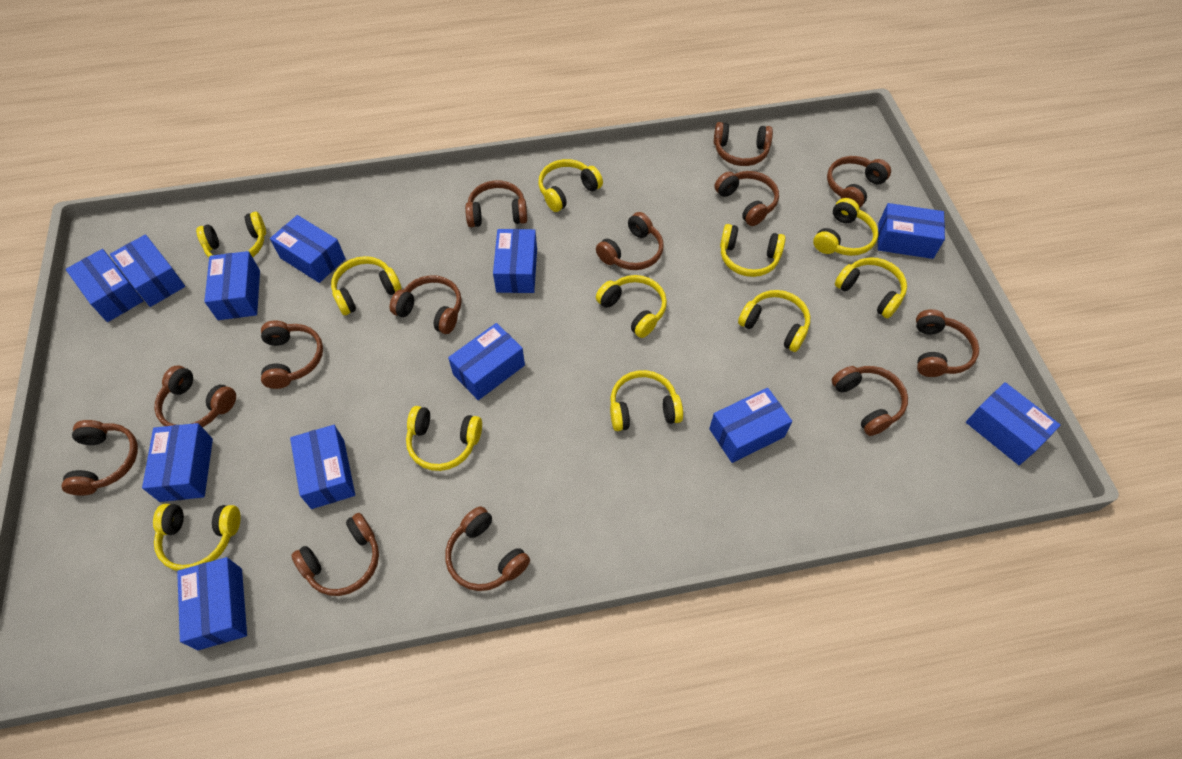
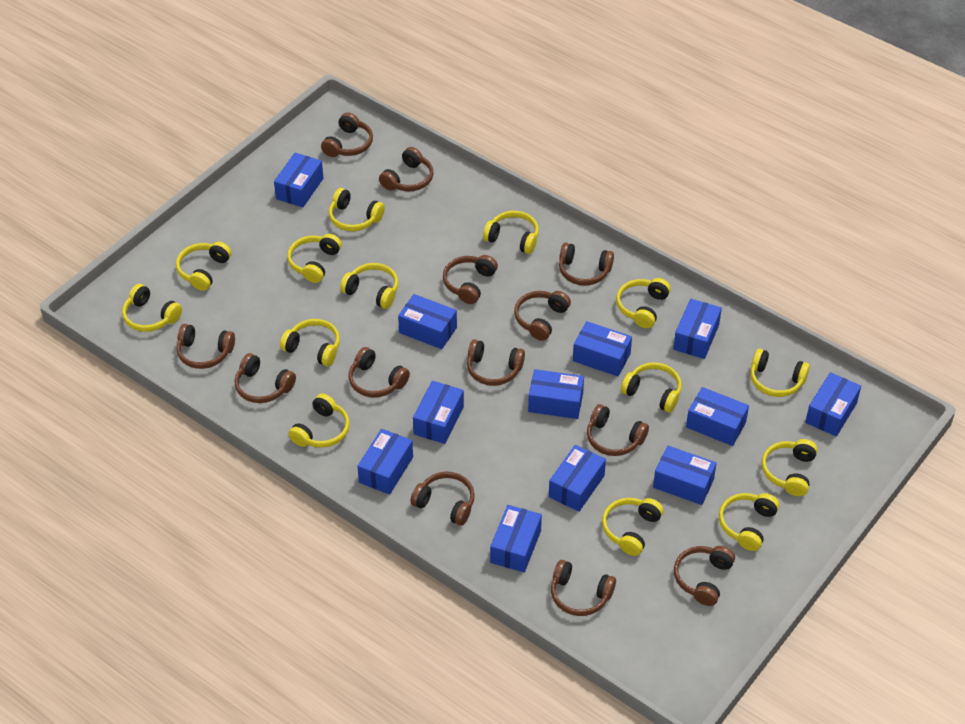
yellow headphones: 11 -> 14

